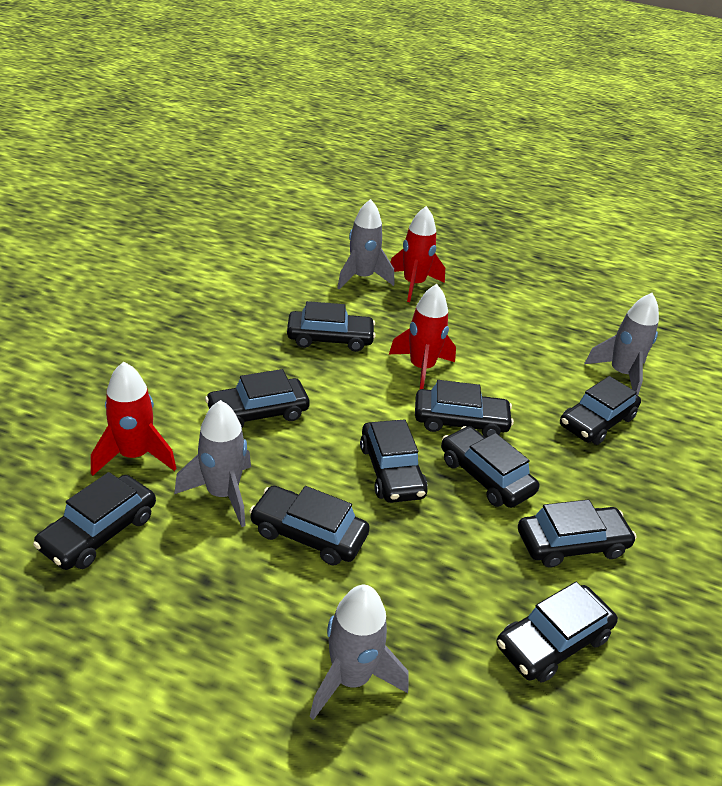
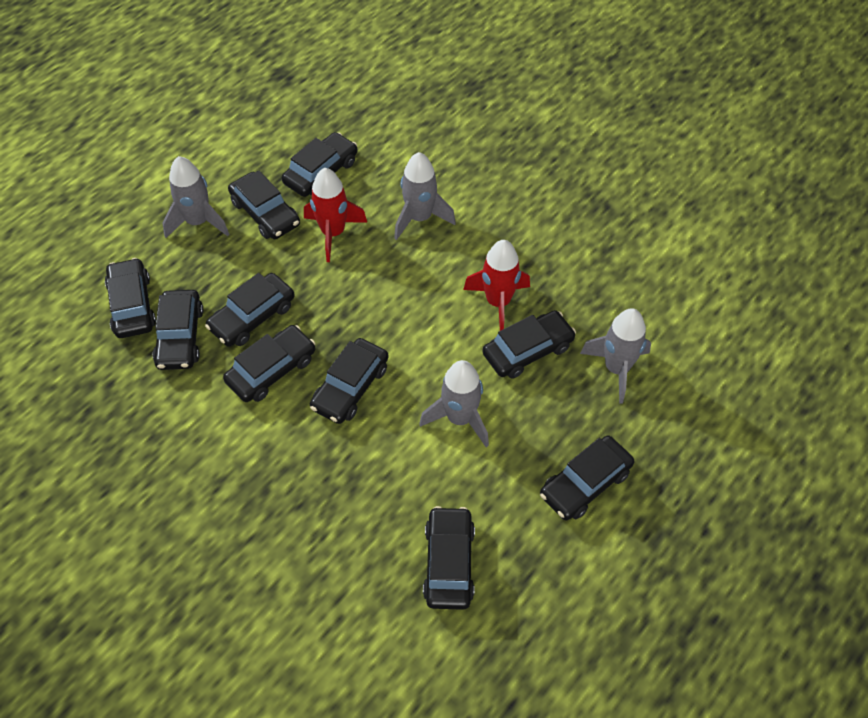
red rocket: 3 -> 2

